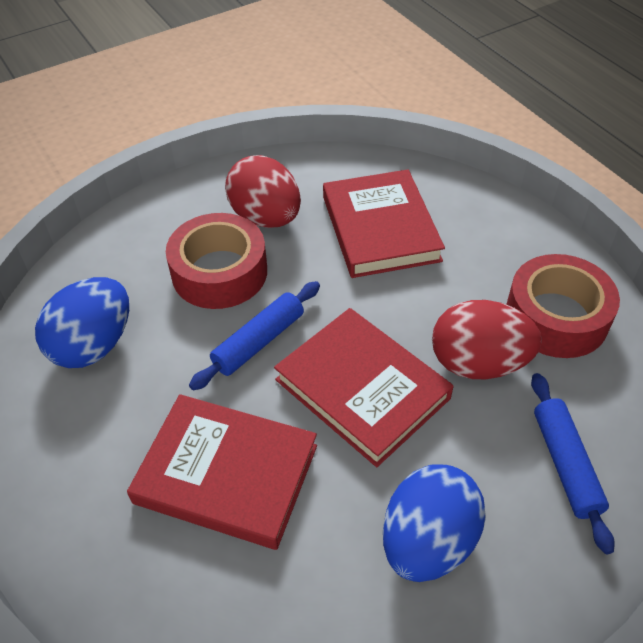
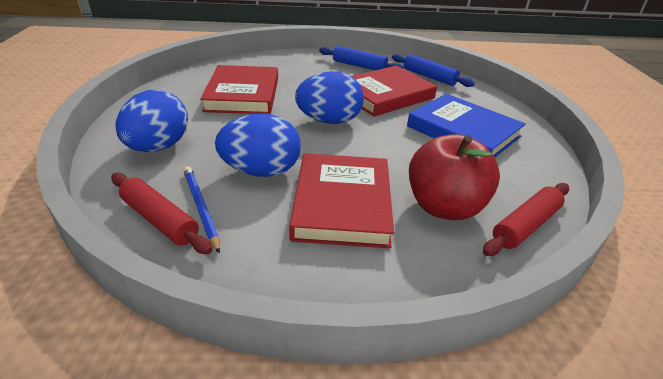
blue book: 0 -> 1
blue egg: 2 -> 3
blue pencil: 0 -> 1
red apple: 0 -> 1
red egg: 2 -> 0
red rolling pin: 0 -> 2
red tape: 2 -> 0

